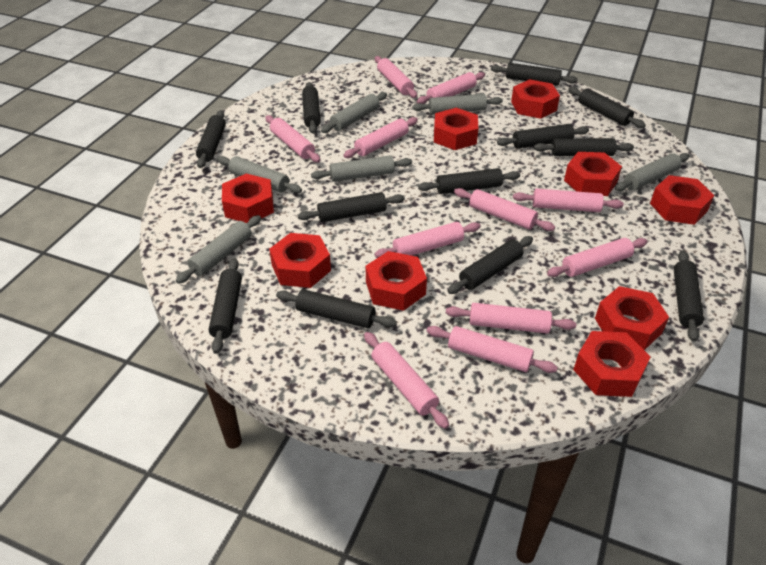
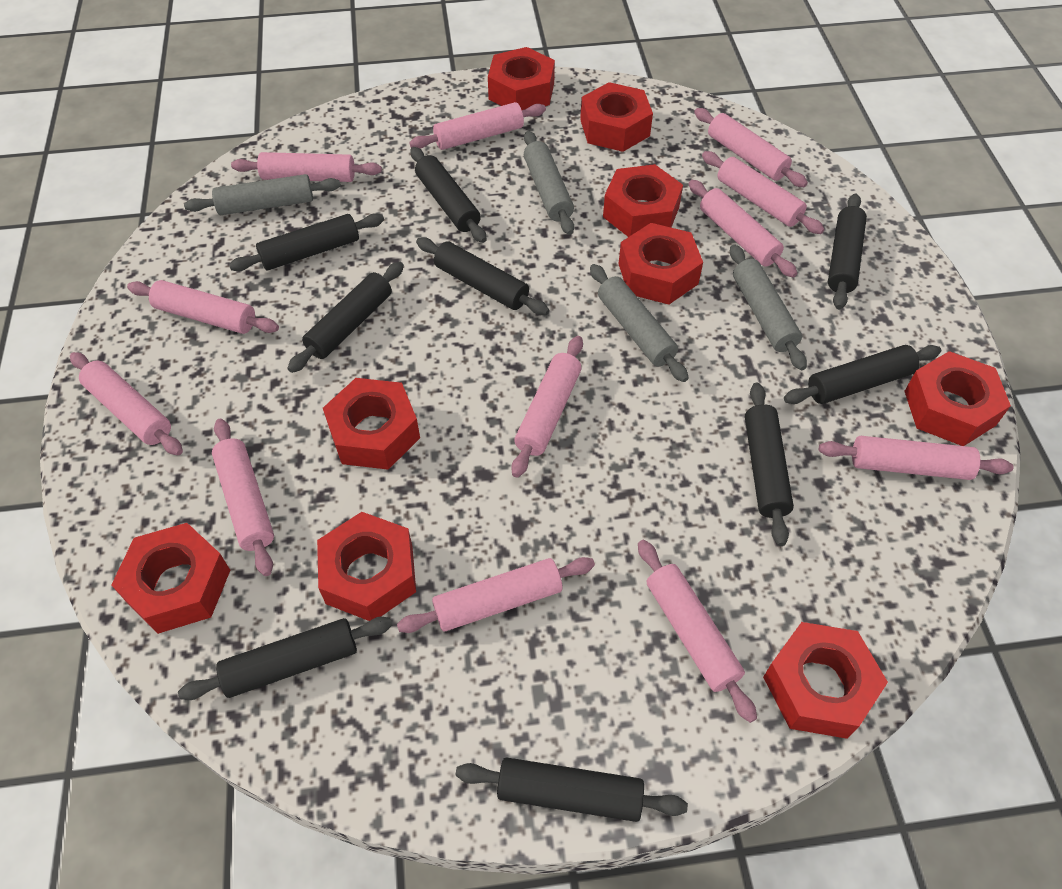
black rolling pin: 12 -> 9
grey rolling pin: 6 -> 4
pink rolling pin: 11 -> 12

